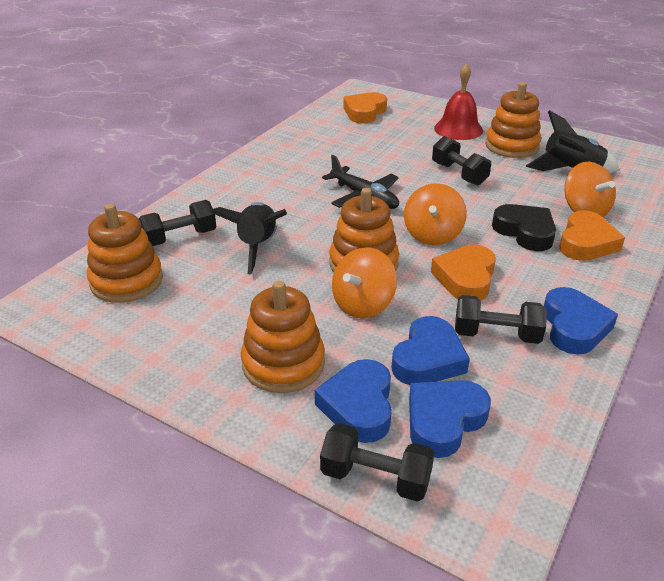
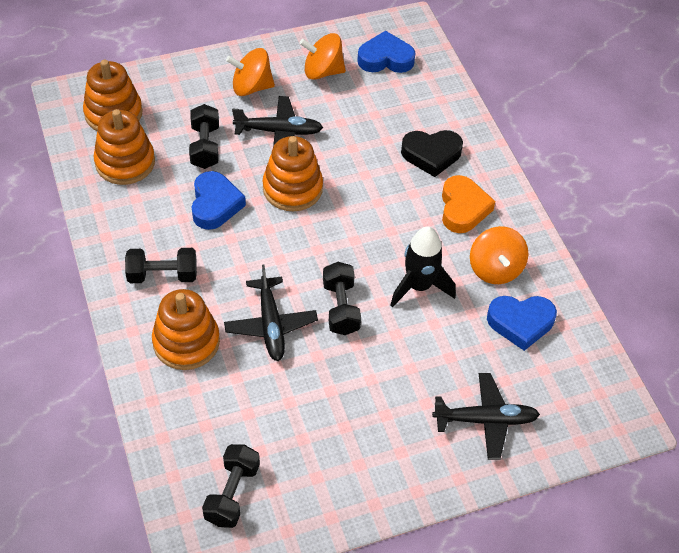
black plane: 1 -> 3
black rocket: 2 -> 1
blue heart: 4 -> 3
orange heart: 3 -> 1
red bell: 1 -> 0

